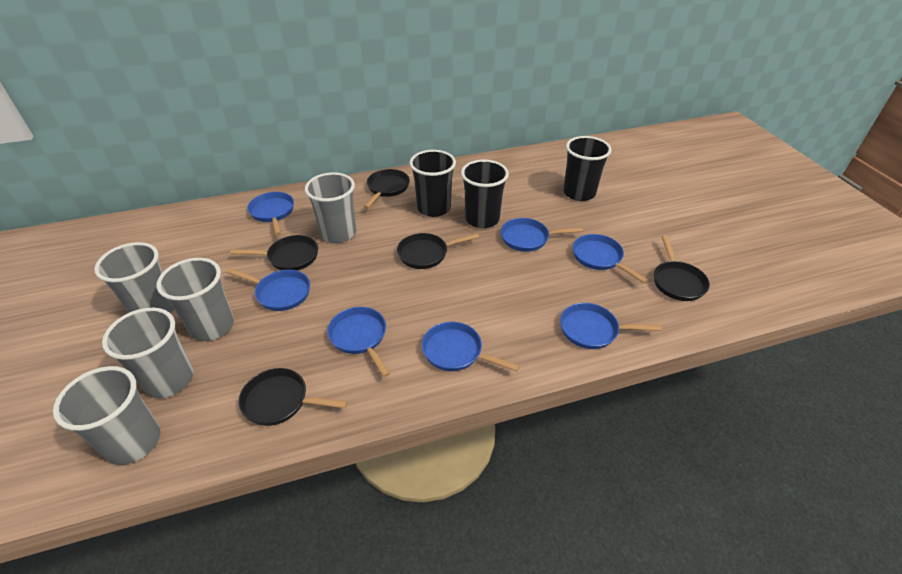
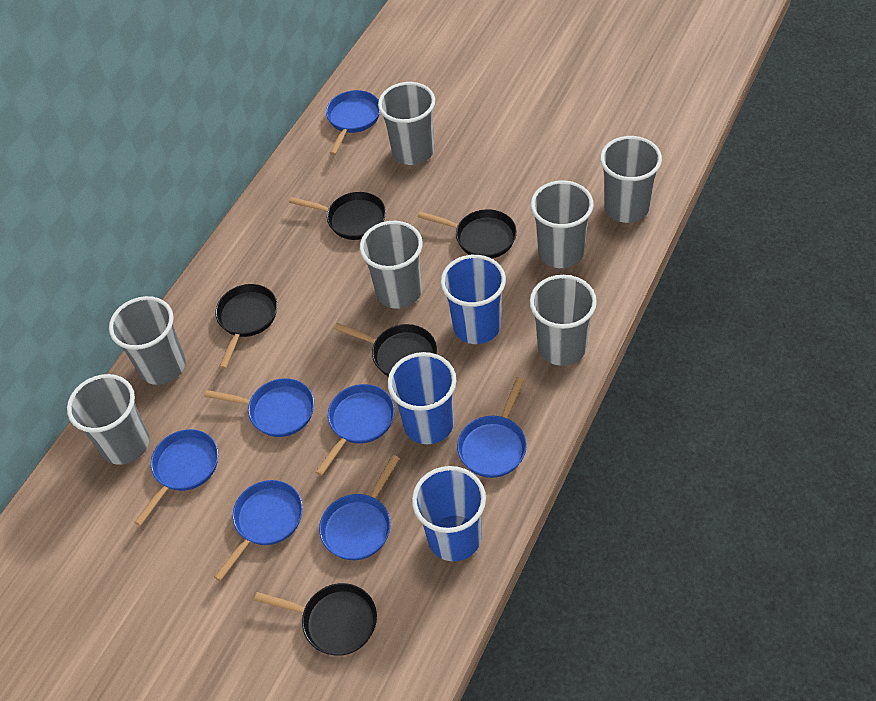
black cup: 3 -> 0
blue cup: 0 -> 3
grey cup: 5 -> 7

